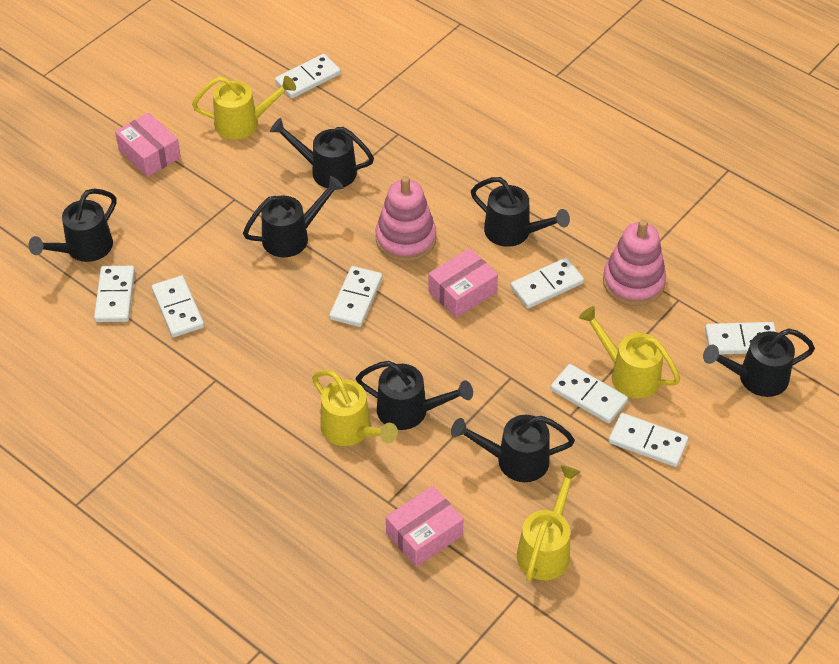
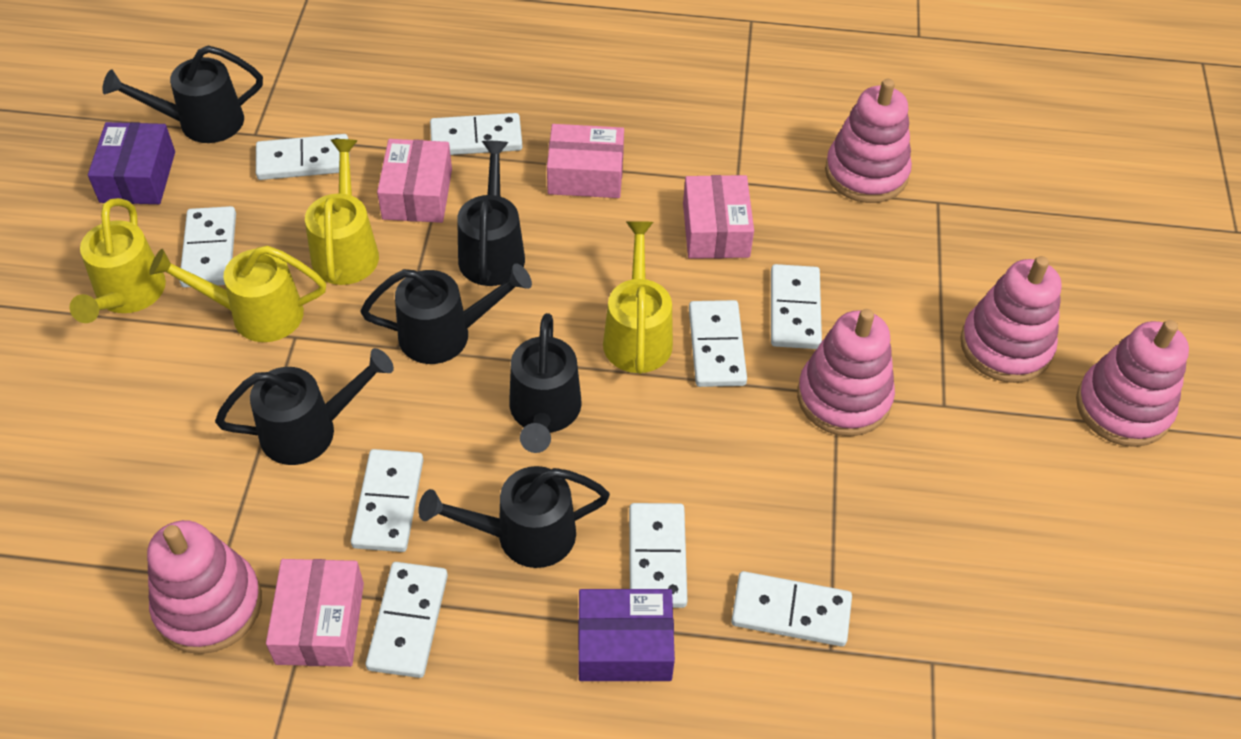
black watering can: 7 -> 6
pink box: 3 -> 4
pink stacking toy: 2 -> 5
purple box: 0 -> 2
white domino: 8 -> 9

